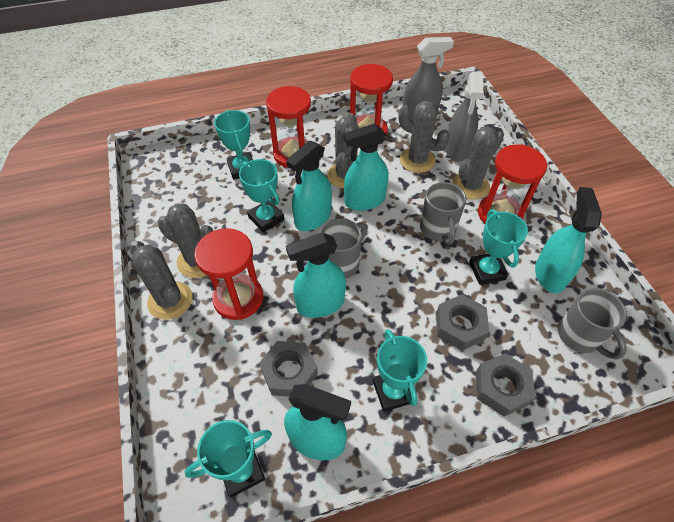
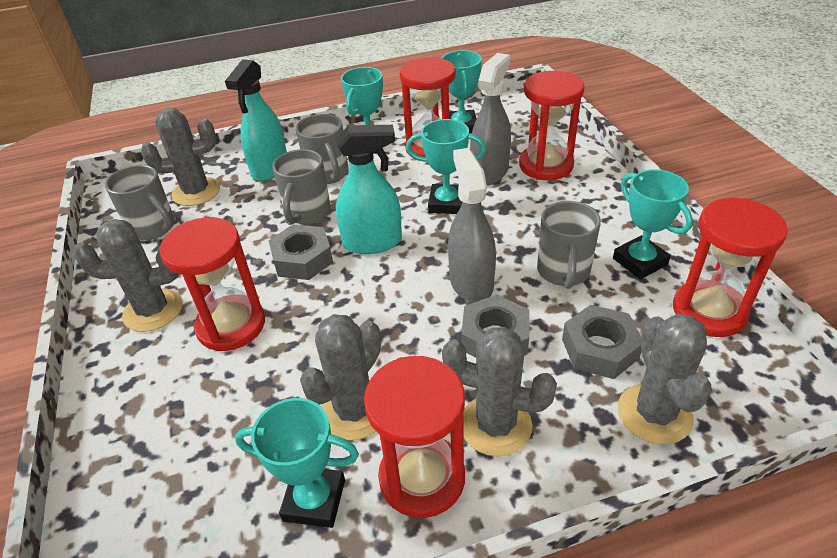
grey mug: 3 -> 4
red hourglass: 4 -> 5
turquoise spray bottle: 5 -> 2

